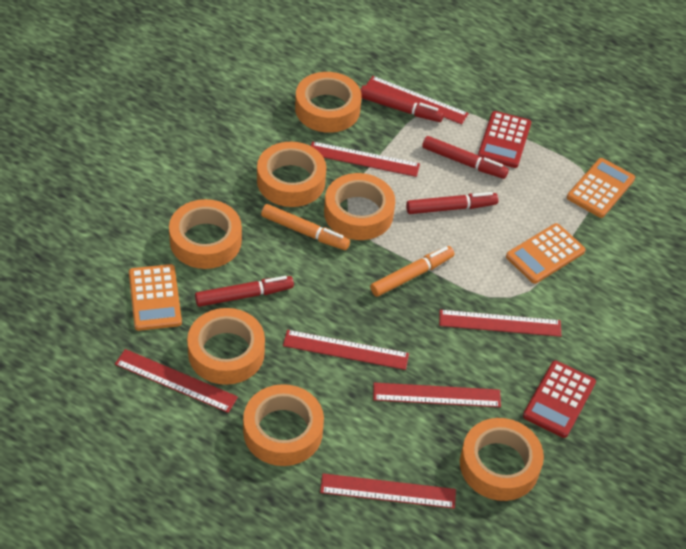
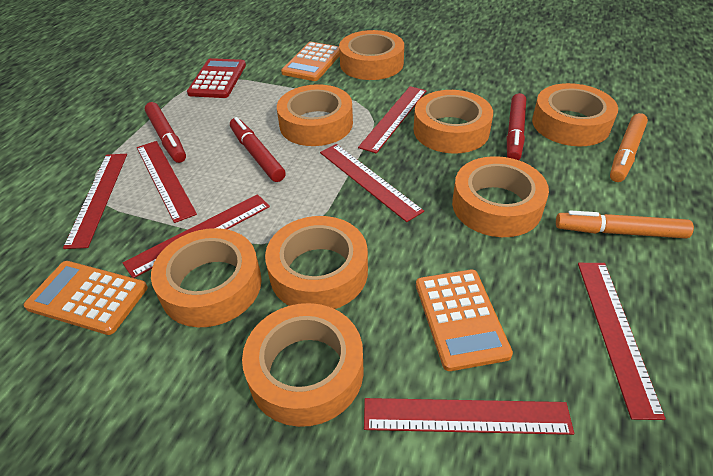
orange tape: 7 -> 8
red calculator: 2 -> 1
red marker: 4 -> 3

